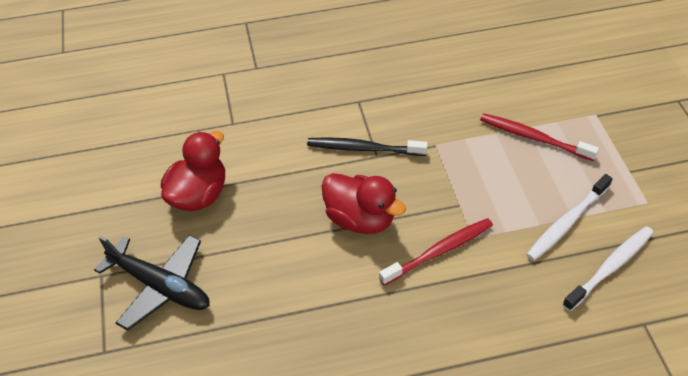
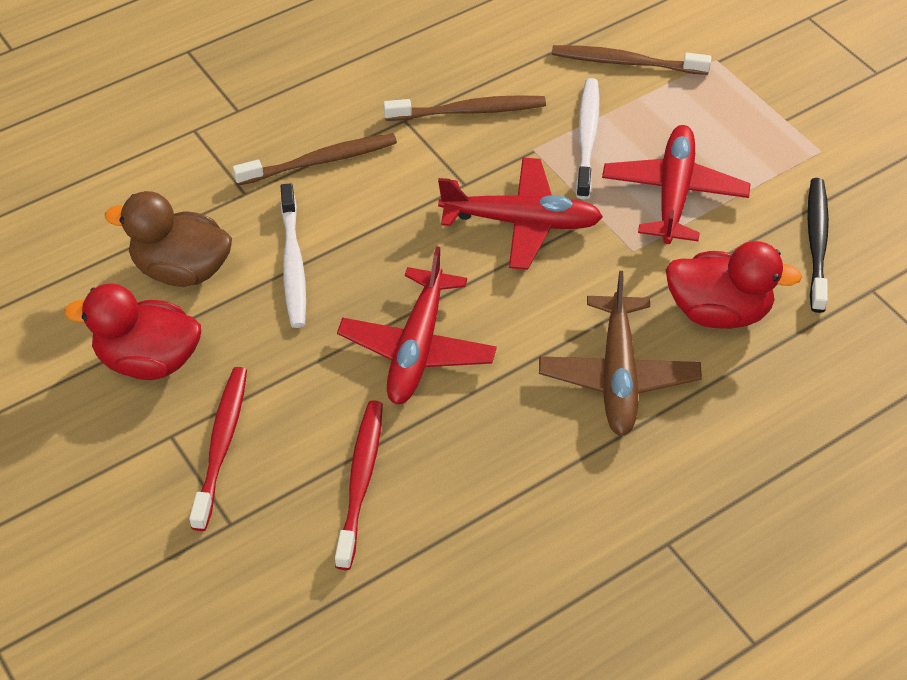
black plane: 1 -> 0
brown duck: 0 -> 1
brown plane: 0 -> 1
brown toothbrush: 0 -> 3
red plane: 0 -> 3

